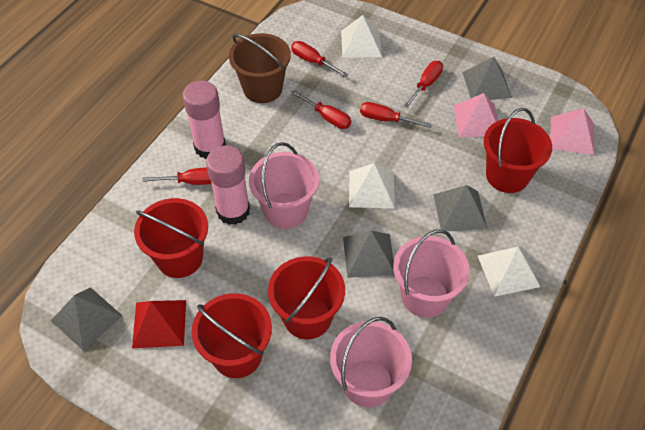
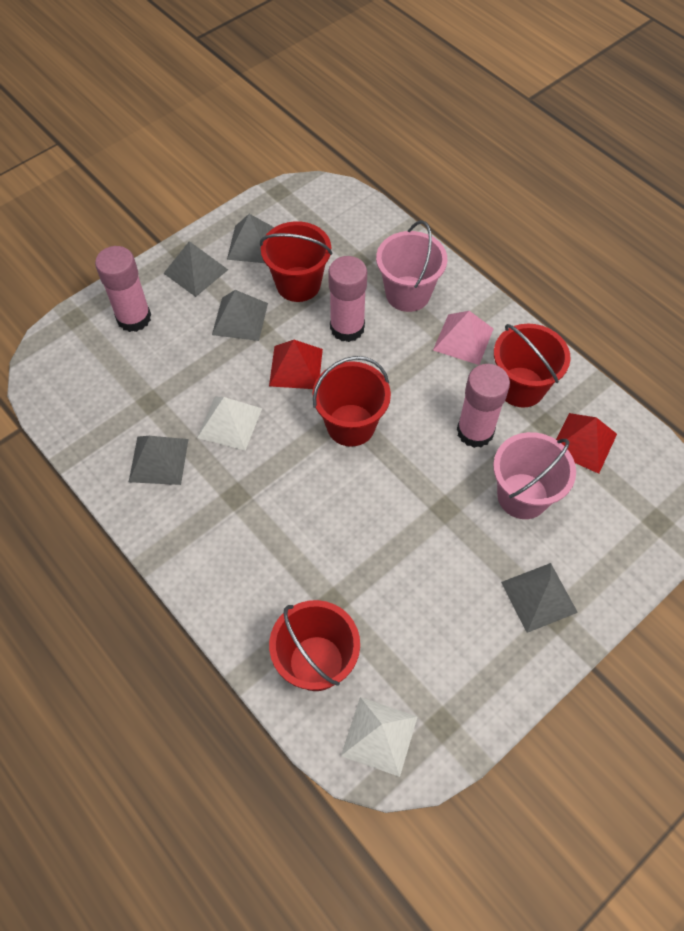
brown bucket: 1 -> 0
grey pyramid: 4 -> 5
pink bucket: 3 -> 2
pink glue stick: 2 -> 3
pink pyramid: 2 -> 1
red pyramid: 1 -> 2
red screwdriver: 5 -> 0
white pyramid: 3 -> 2

